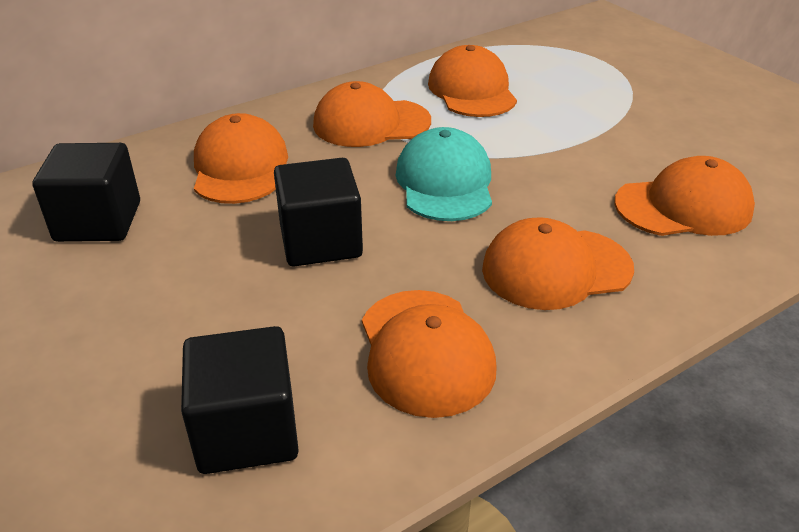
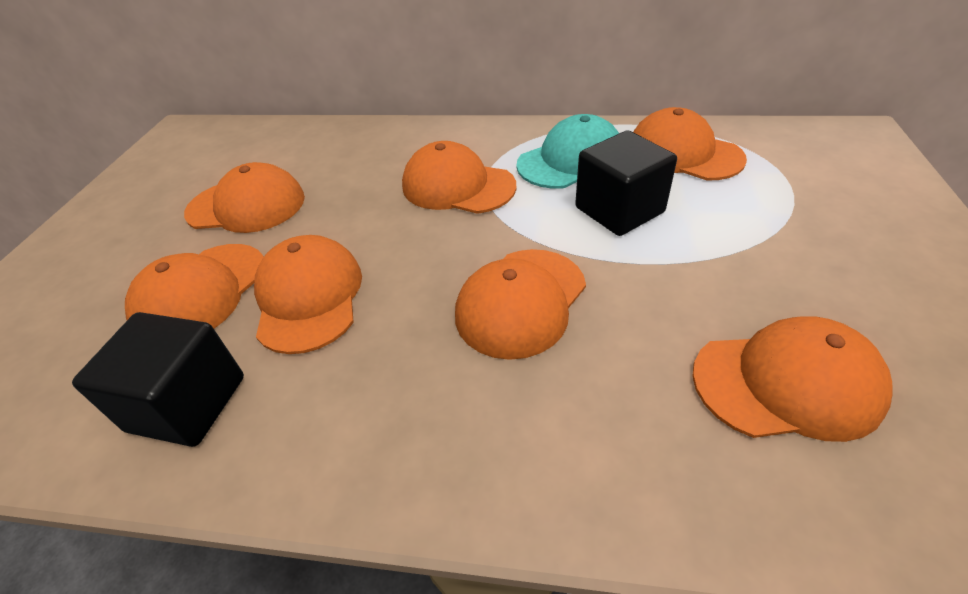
black cube: 3 -> 2
orange cap: 6 -> 7

